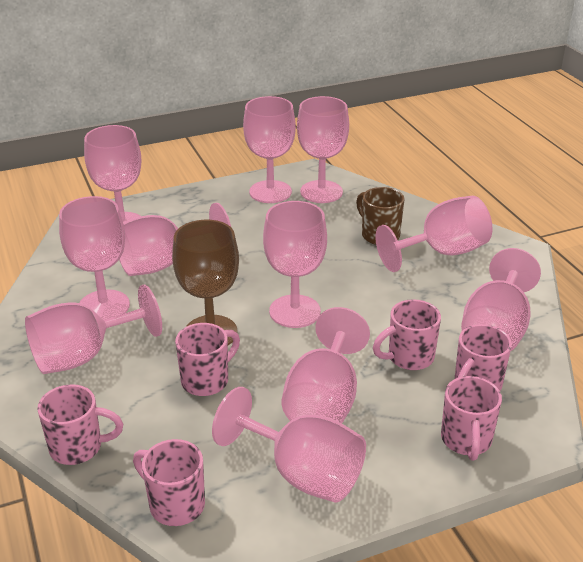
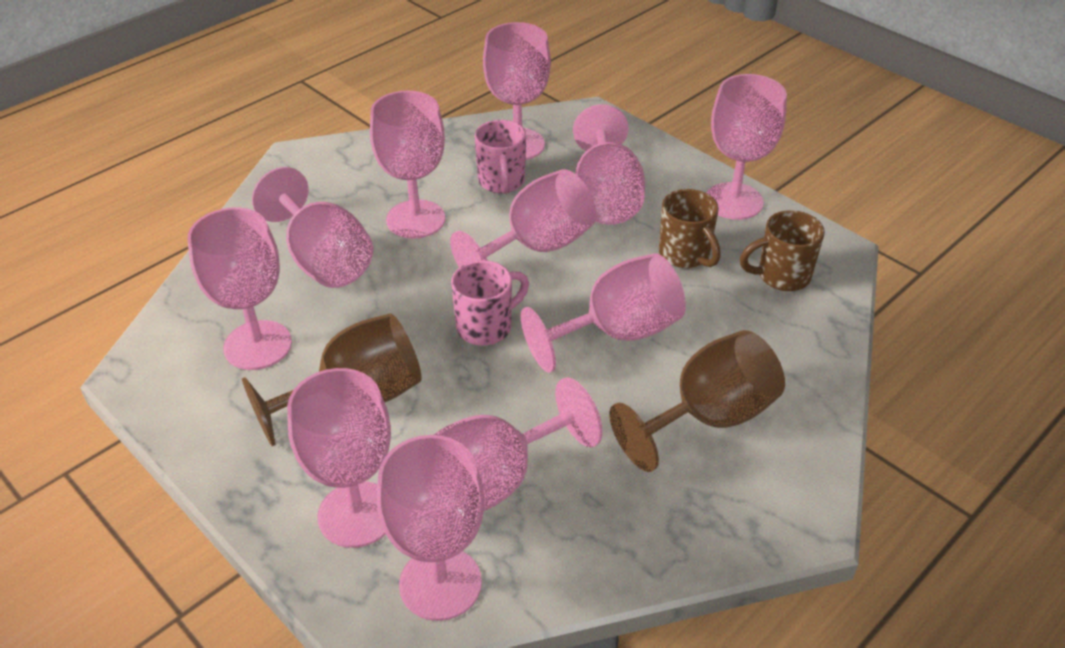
brown goblet: 1 -> 2
brown mug: 1 -> 2
pink mug: 6 -> 2

